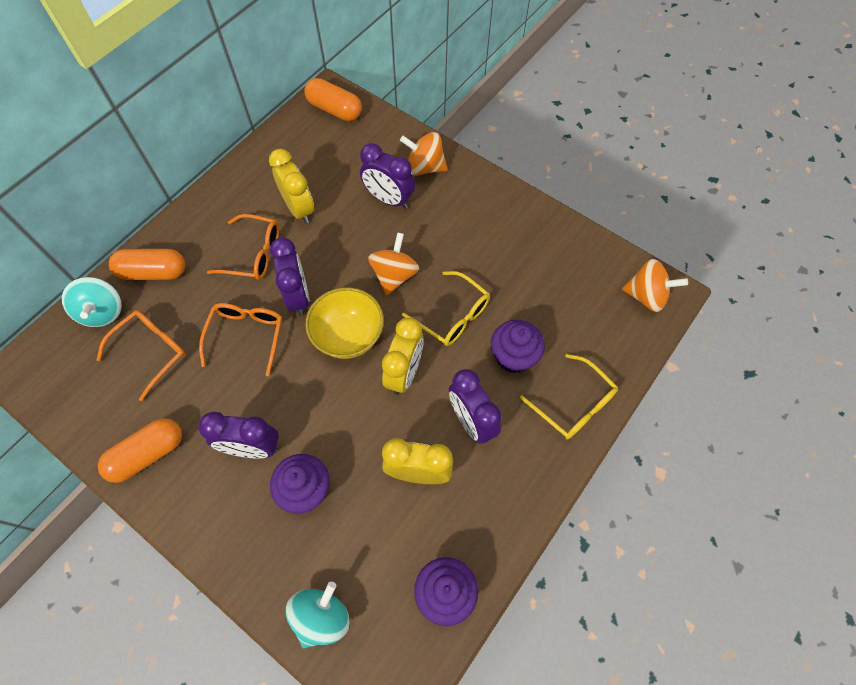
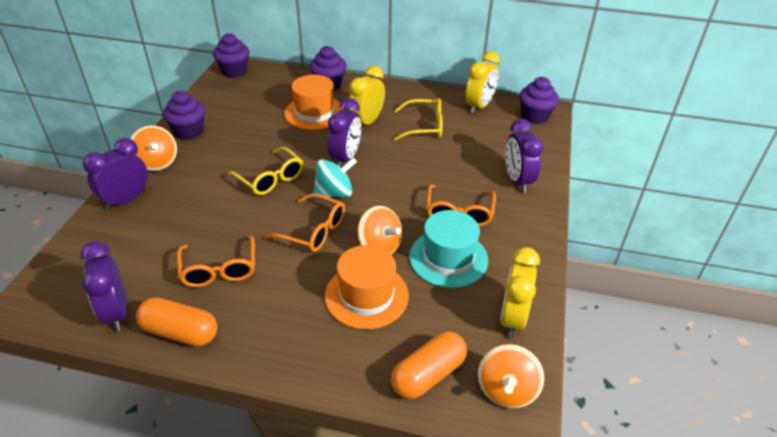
orange capsule: 3 -> 2
orange hat: 0 -> 2
purple cupcake: 3 -> 4
turquoise hat: 0 -> 1
turquoise spinning top: 2 -> 1
yellow bowl: 1 -> 0

